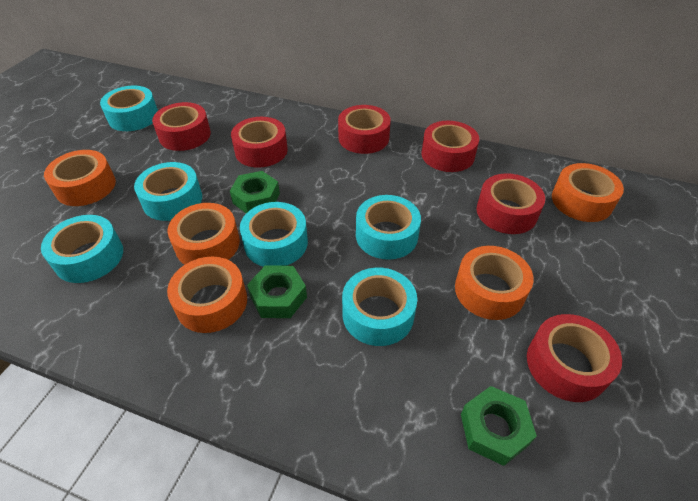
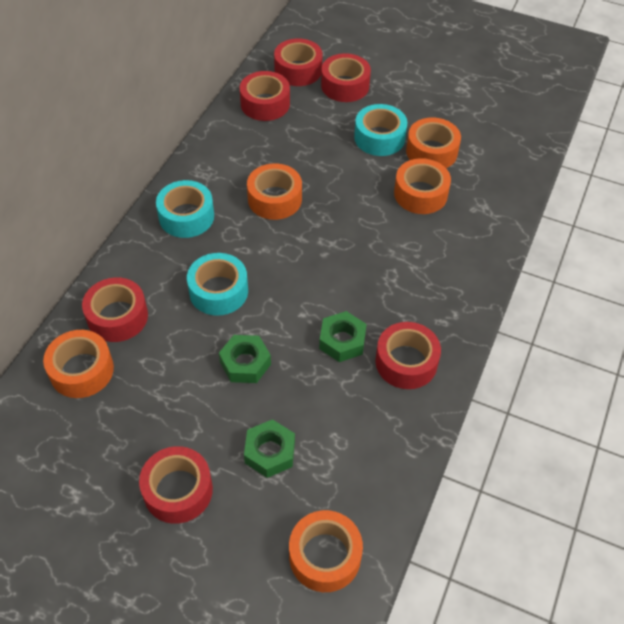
turquoise tape: 6 -> 3

